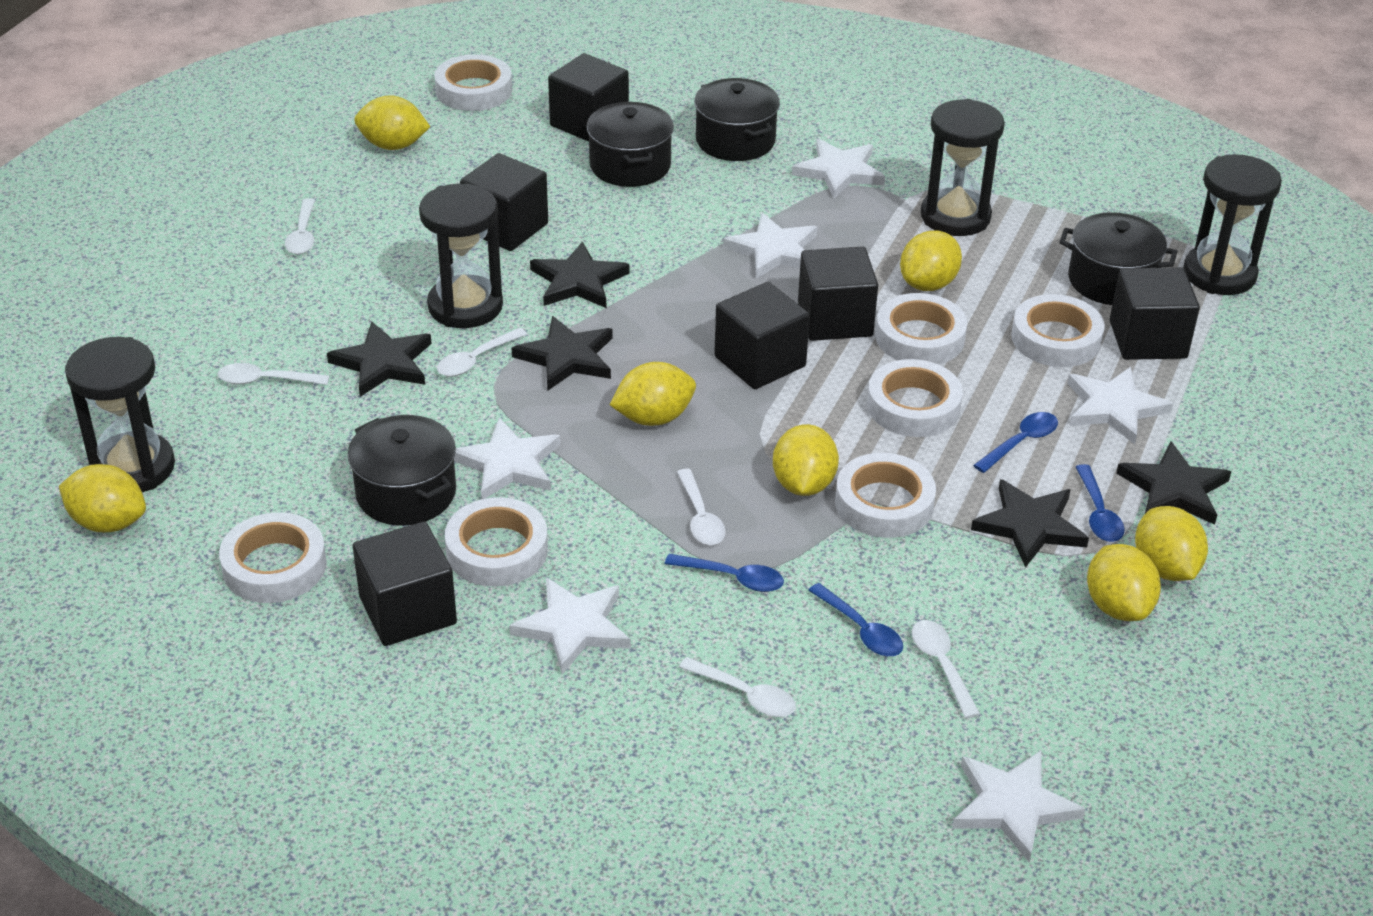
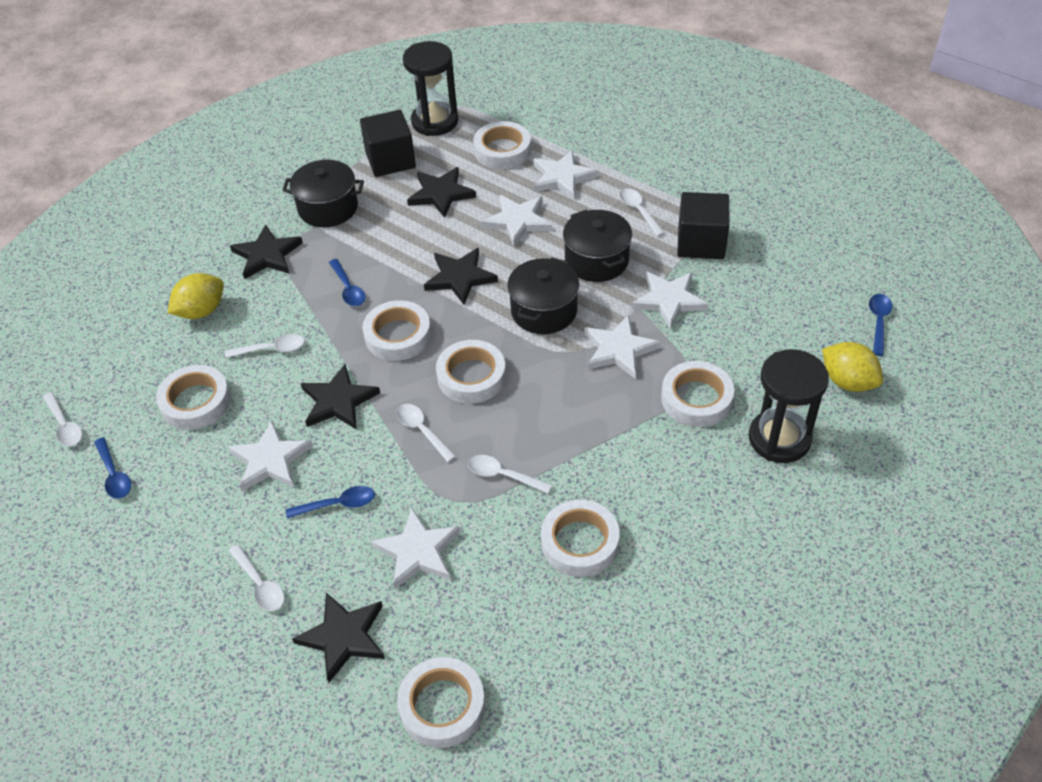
black cube: 6 -> 2
black hourglass: 4 -> 2
black pot: 4 -> 3
yellow lemon: 7 -> 2

